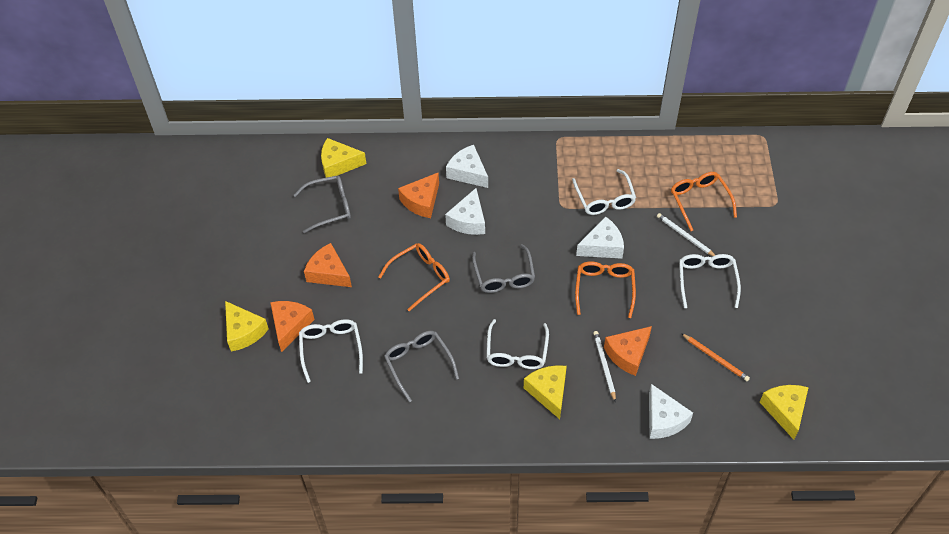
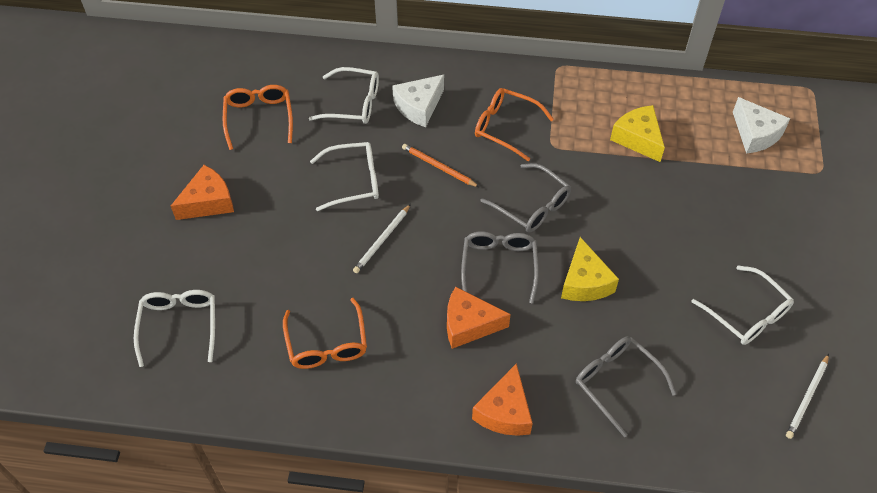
orange cheese: 4 -> 3
white cheese: 4 -> 2
yellow cheese: 4 -> 2

